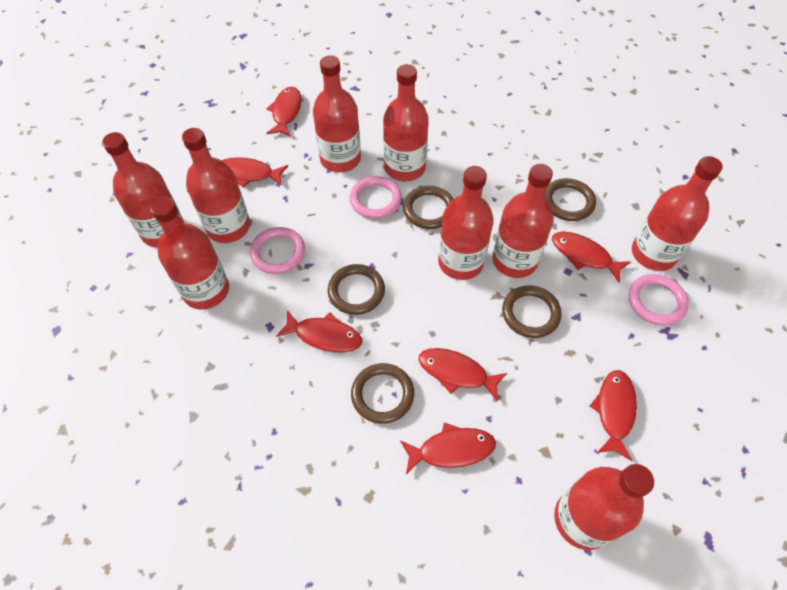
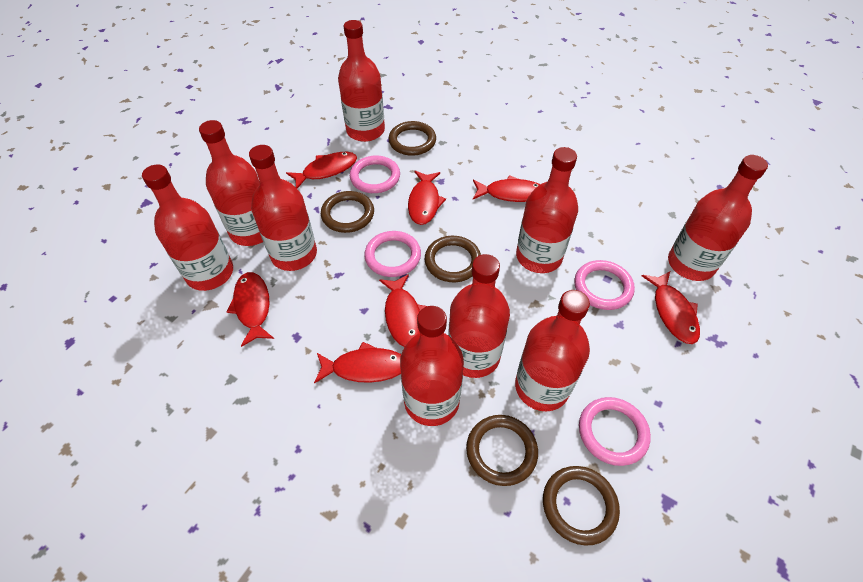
pink ring: 3 -> 4

